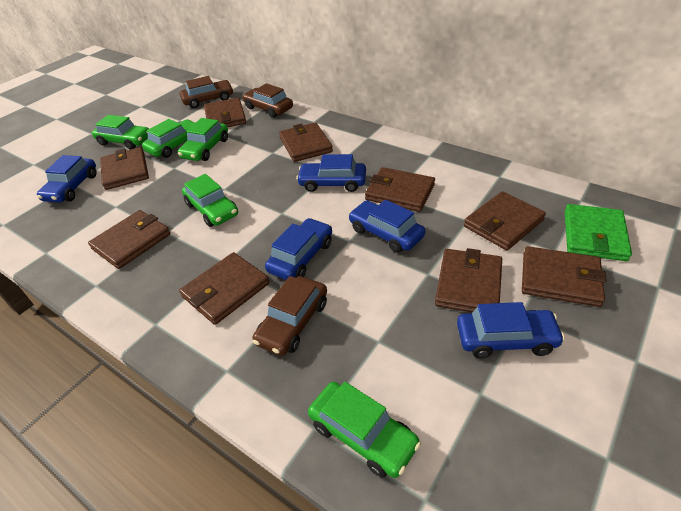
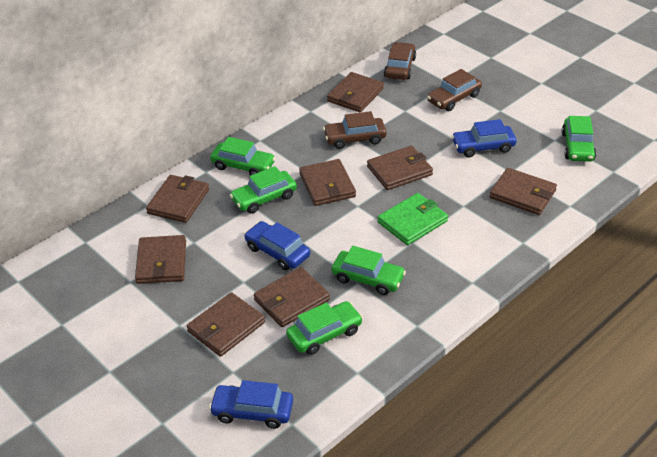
blue car: 5 -> 3
brown wallet: 9 -> 8

